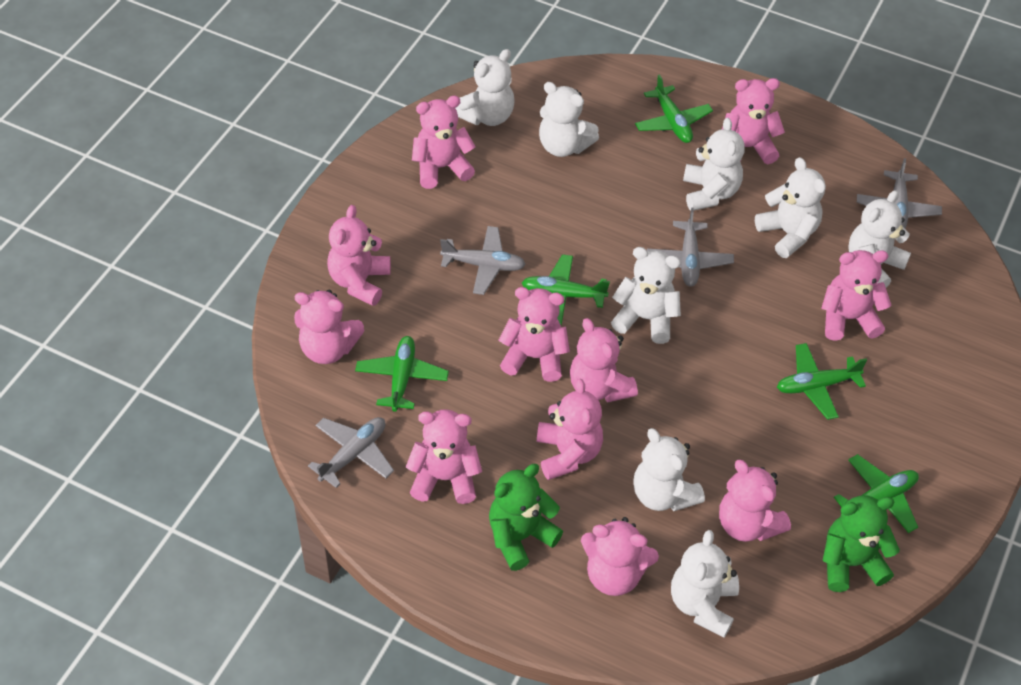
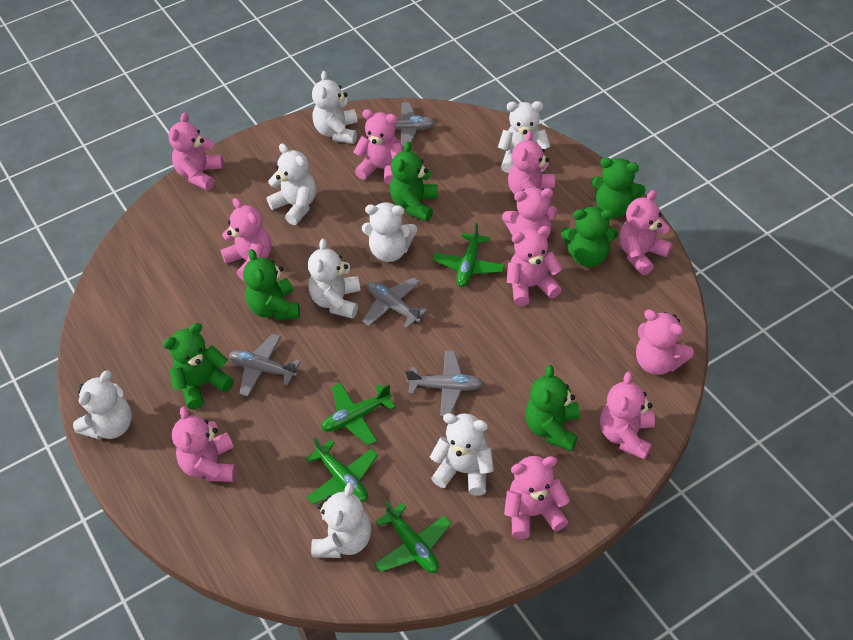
green plane: 5 -> 4
green teddy bear: 2 -> 6

